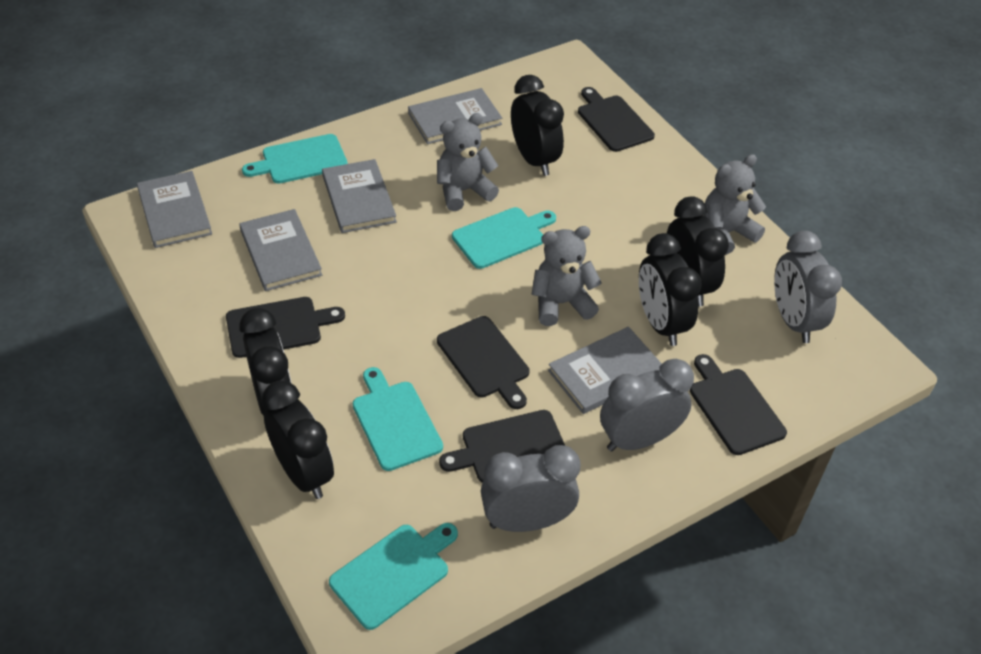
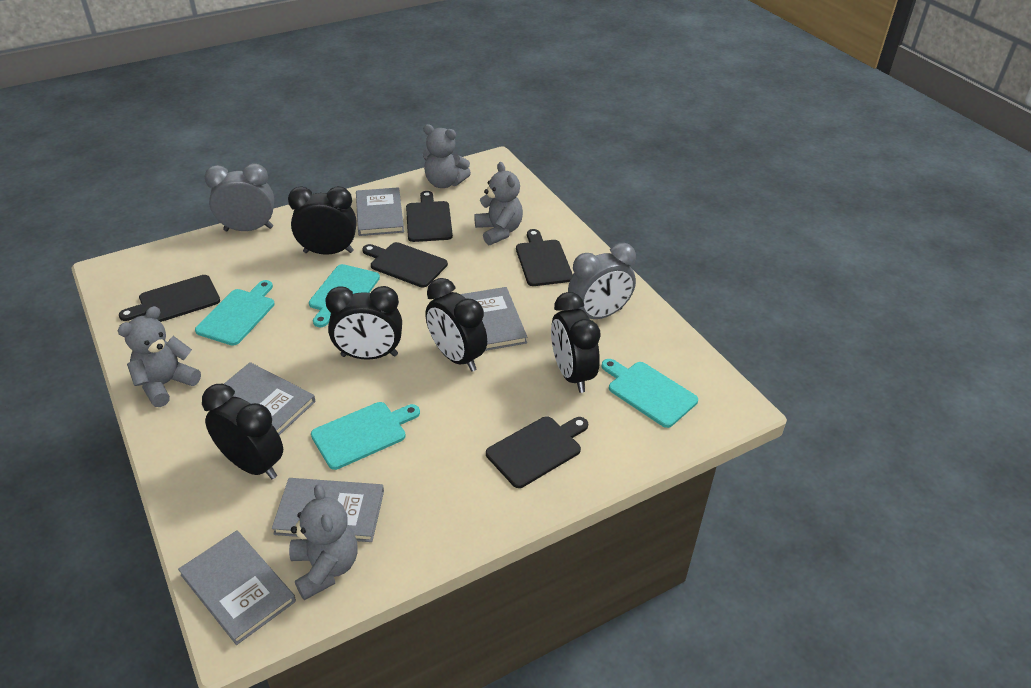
grey clock: 3 -> 2
grey teddy bear: 3 -> 4

